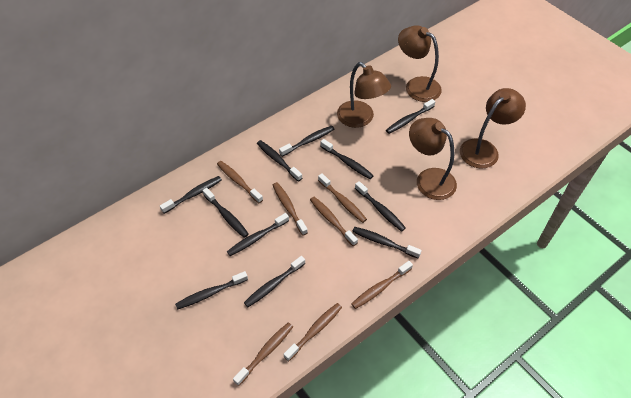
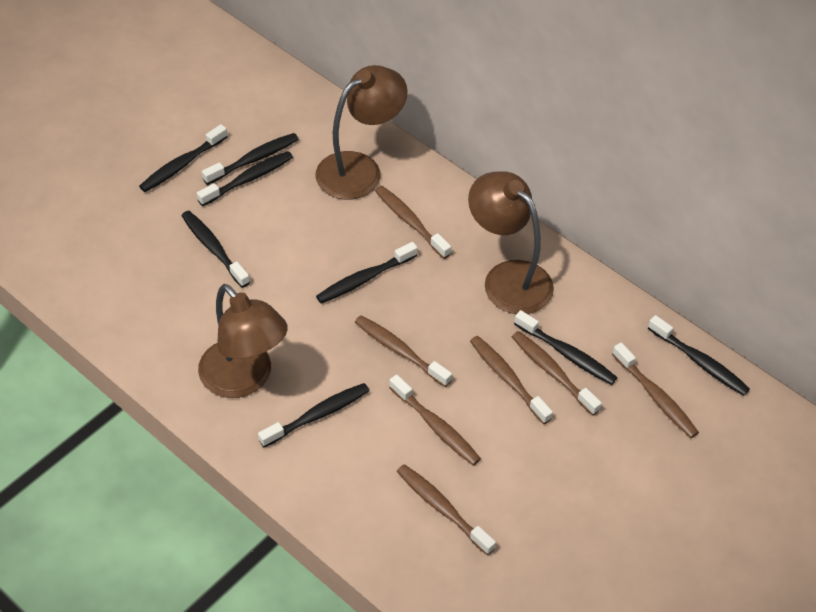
black toothbrush: 11 -> 8
brown lamp: 4 -> 3

